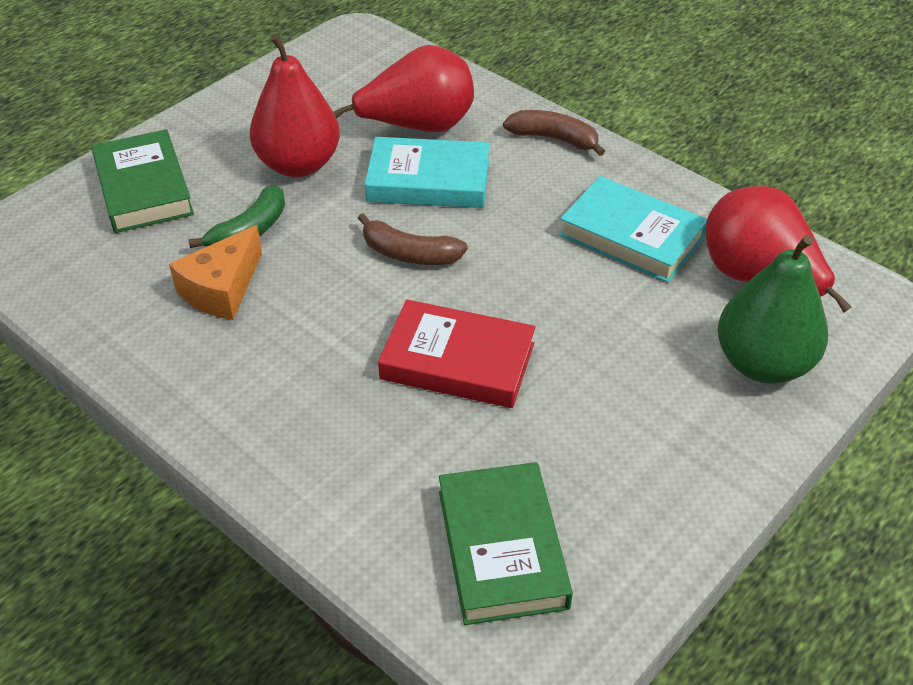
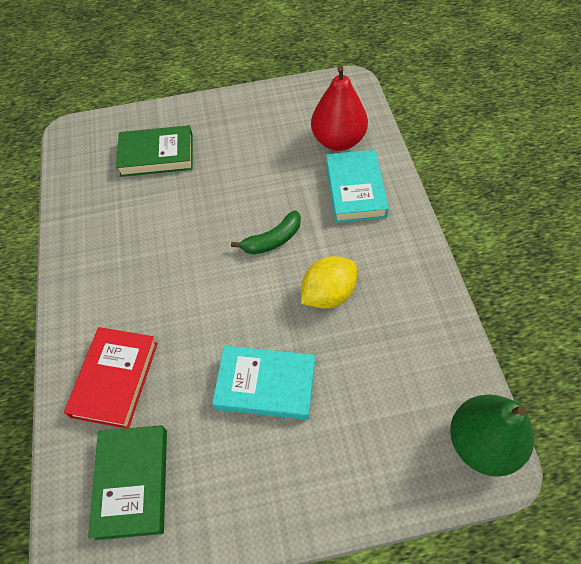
brown banana: 2 -> 0
orange cheese: 1 -> 0
red pear: 3 -> 1
yellow lemon: 0 -> 1

